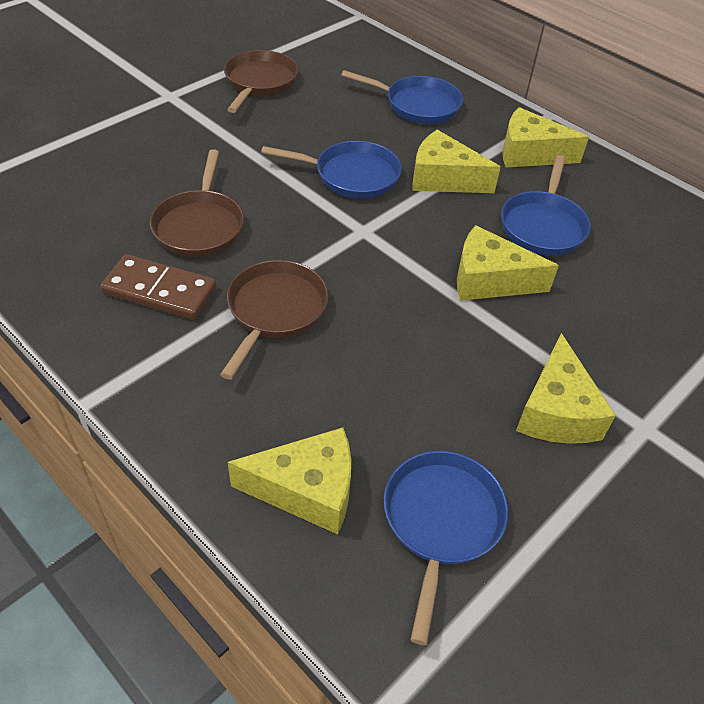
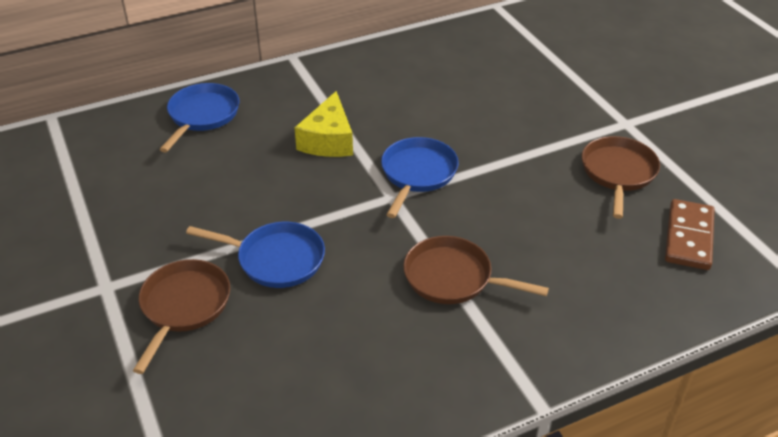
blue pan: 4 -> 3
yellow cheese: 5 -> 1

